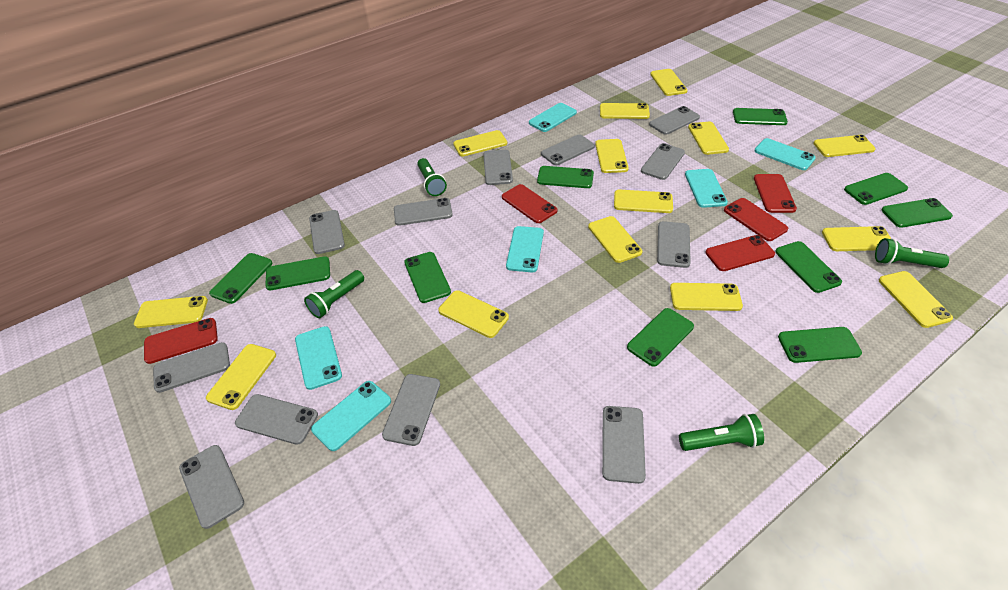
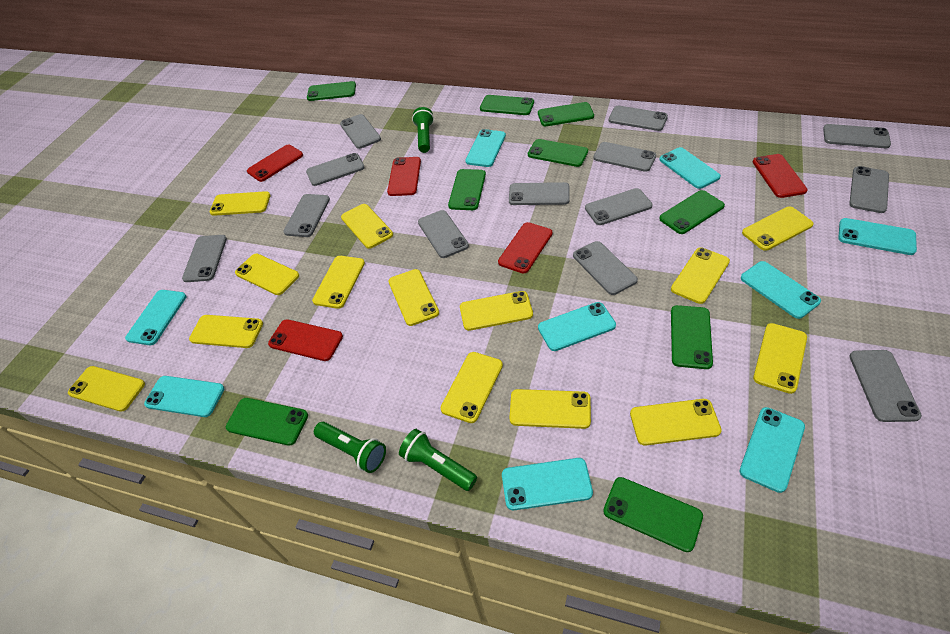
green flashlight: 4 -> 3
green phone: 10 -> 9
grey phone: 12 -> 13
turquoise phone: 6 -> 9

